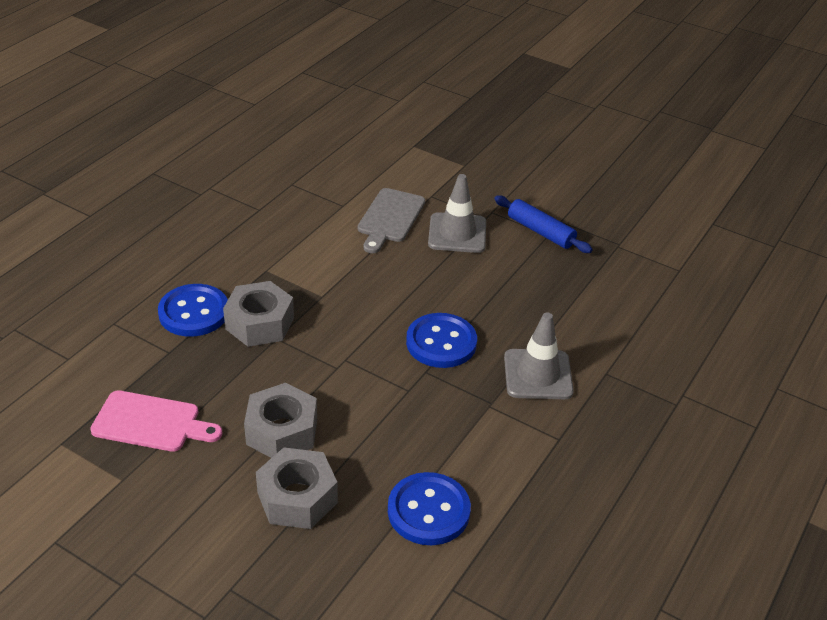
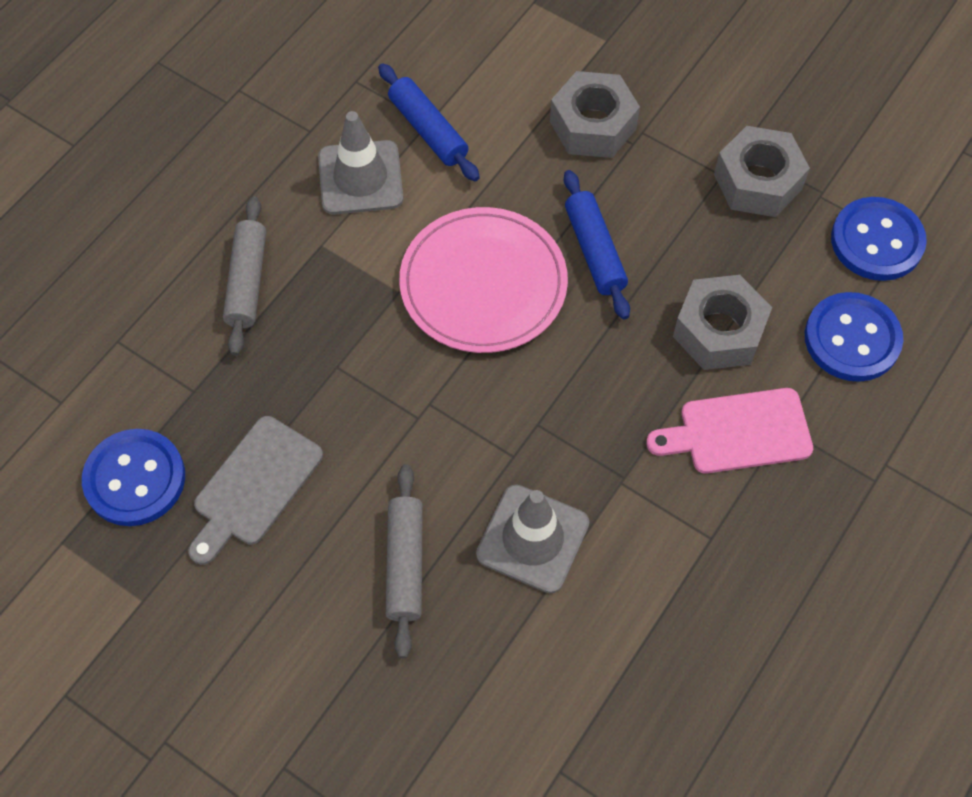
blue rolling pin: 1 -> 2
grey rolling pin: 0 -> 2
pink plate: 0 -> 1

